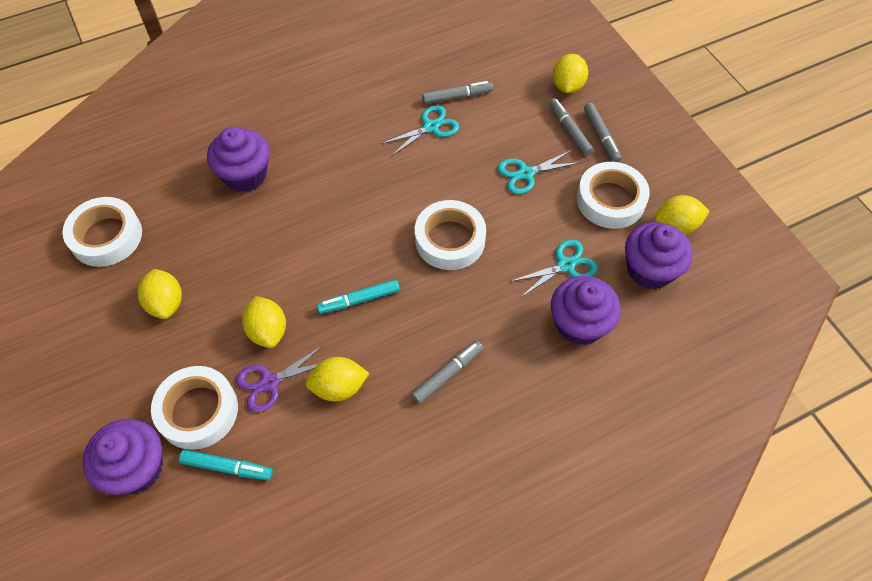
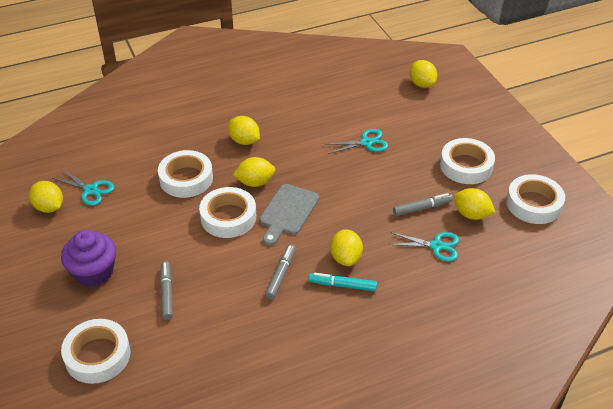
grey cutting board: 0 -> 1
grey marker: 4 -> 3
purple cupcake: 4 -> 1
purple scissors: 1 -> 0
turquoise marker: 2 -> 1
white tape: 4 -> 5
yellow lemon: 5 -> 6

